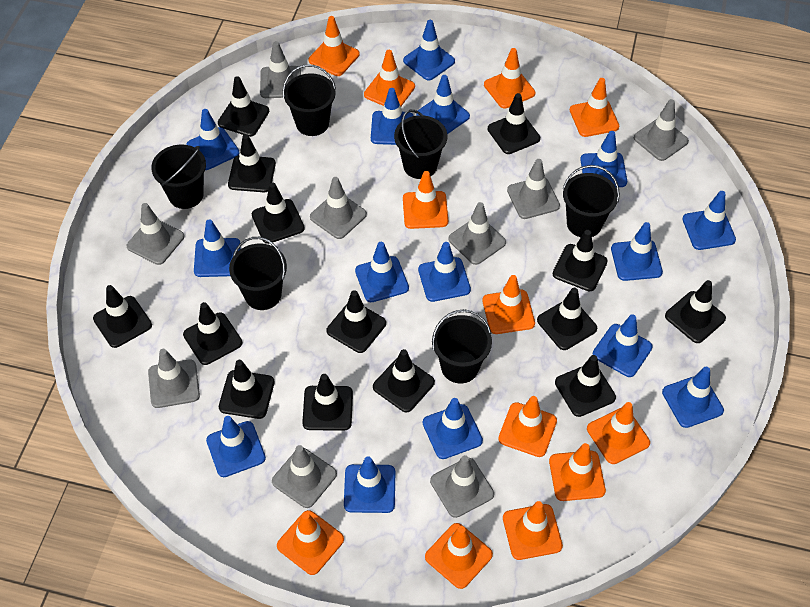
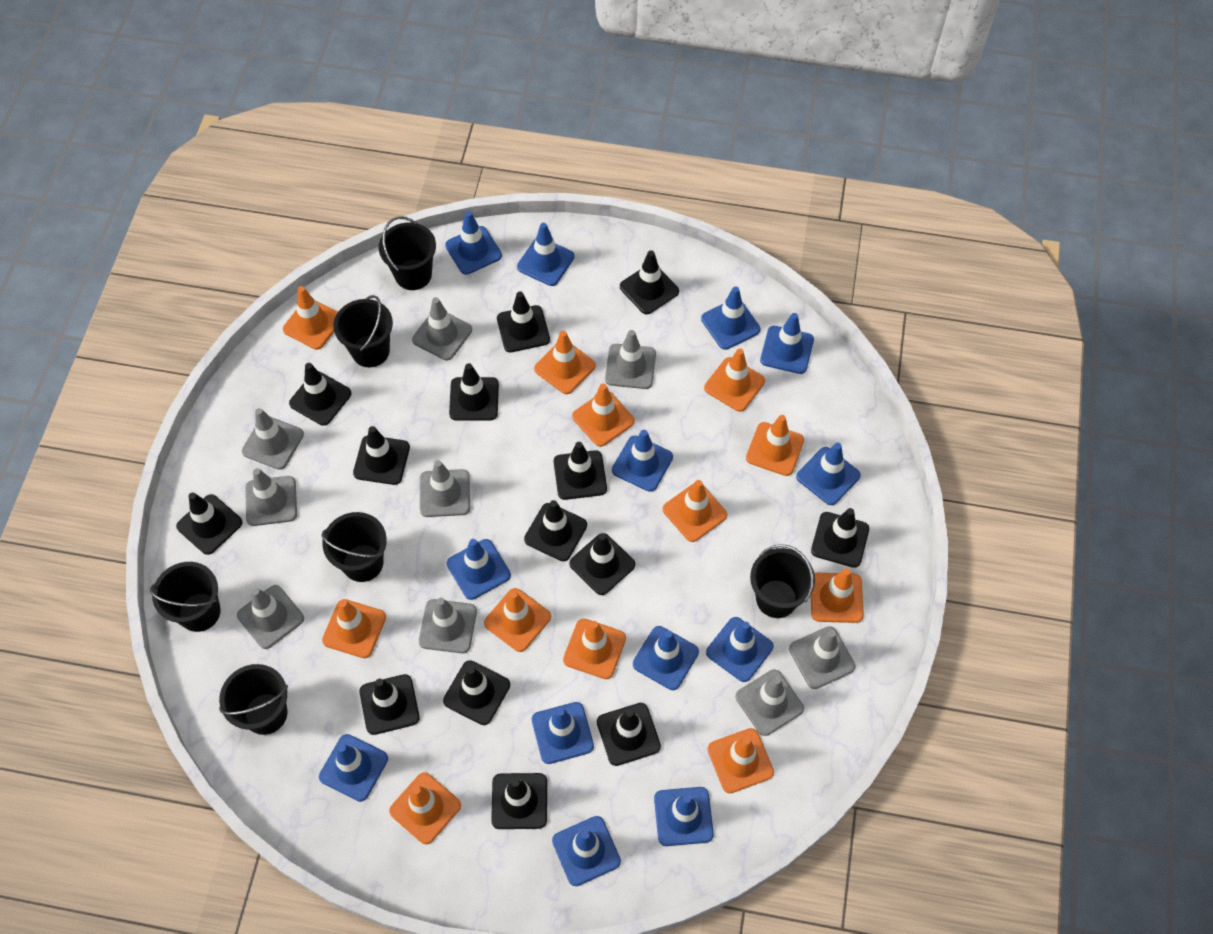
blue traffic cone: 15 -> 13

